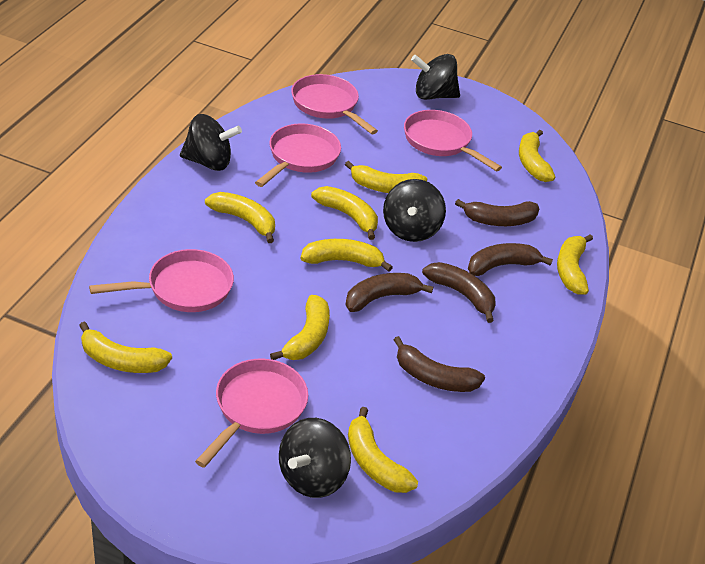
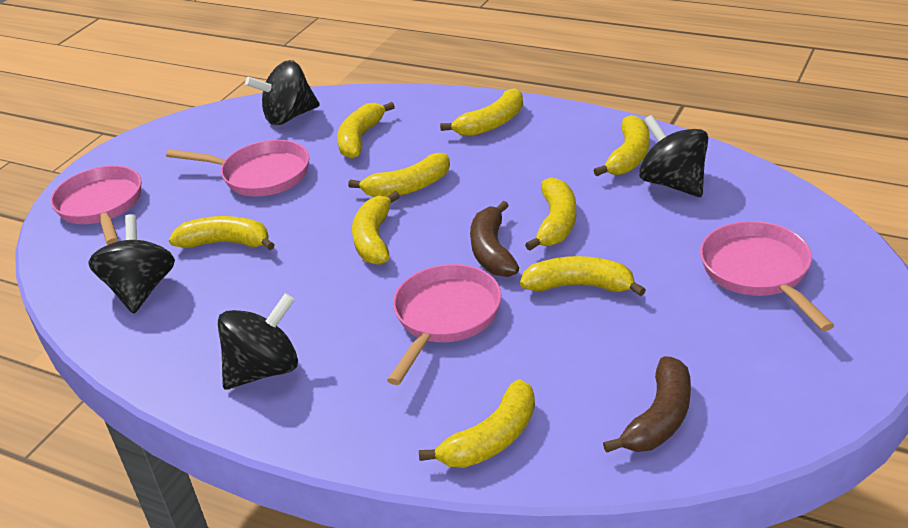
brown banana: 5 -> 2
pink pan: 5 -> 4

